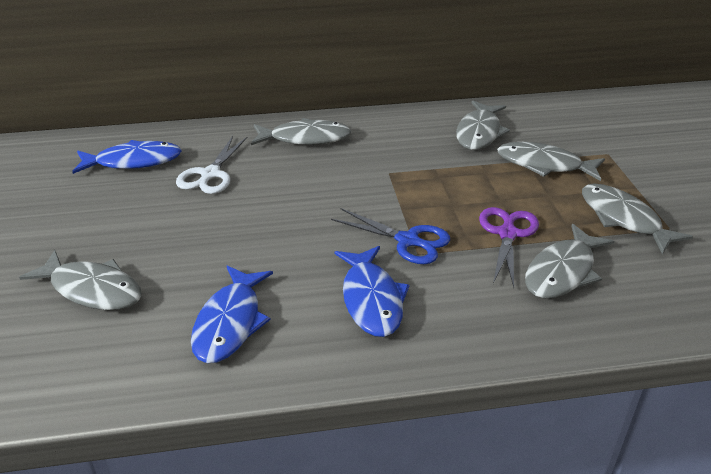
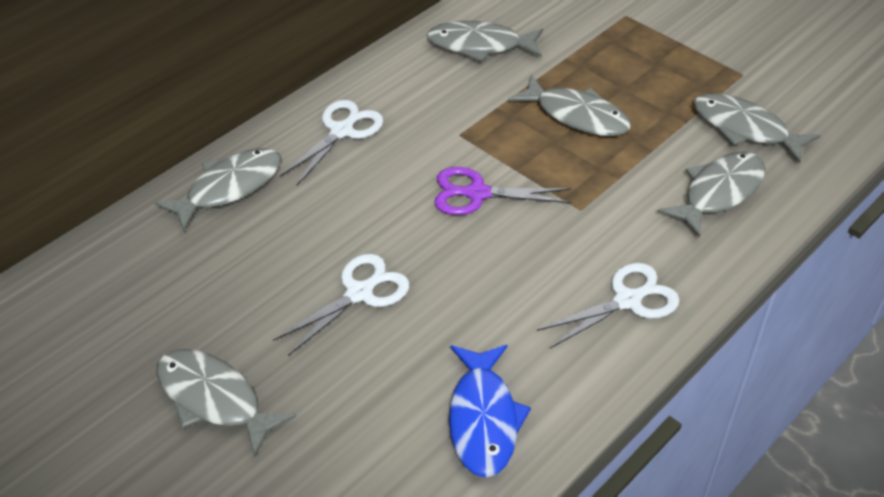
blue fish: 3 -> 1
blue scissors: 1 -> 0
white scissors: 1 -> 3

